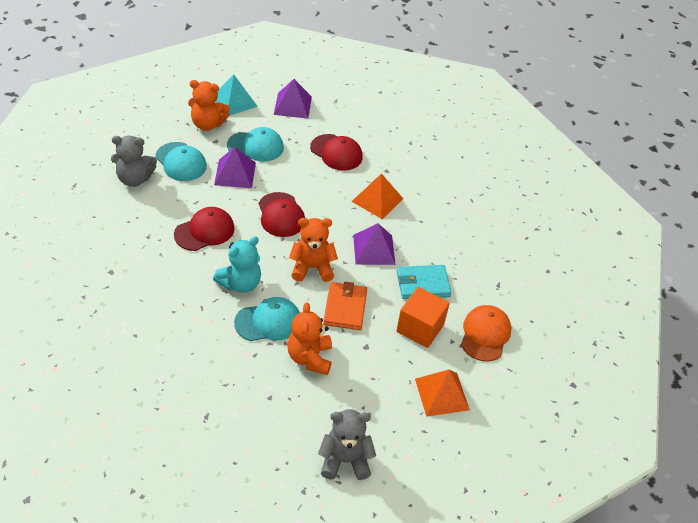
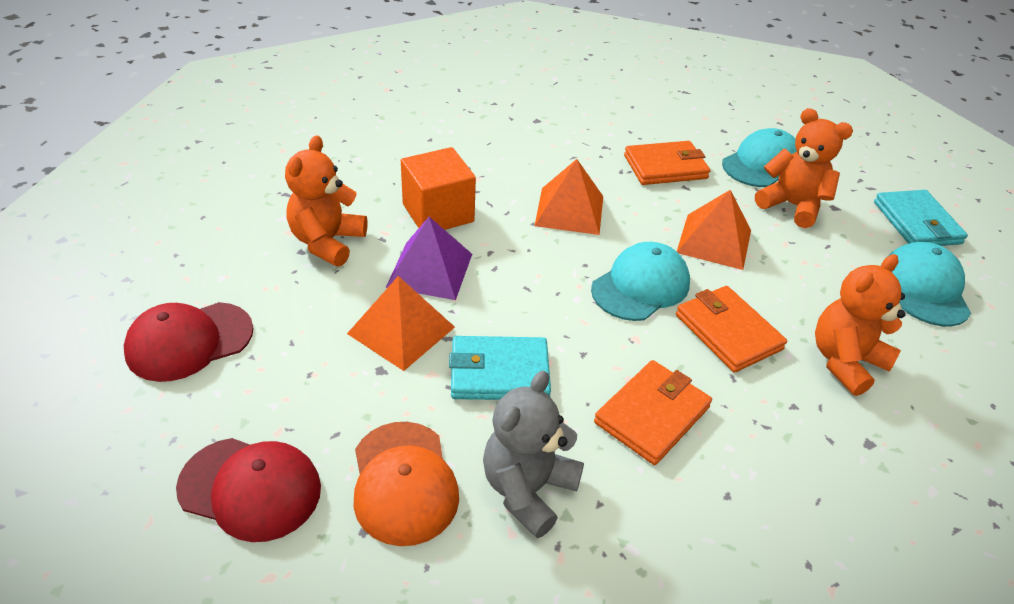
grey teddy bear: 2 -> 1
orange pyramid: 2 -> 3
orange wallet: 1 -> 3
purple pyramid: 3 -> 1
red cap: 3 -> 2
turquoise pyramid: 1 -> 0
turquoise teddy bear: 1 -> 0
turquoise wallet: 1 -> 2

